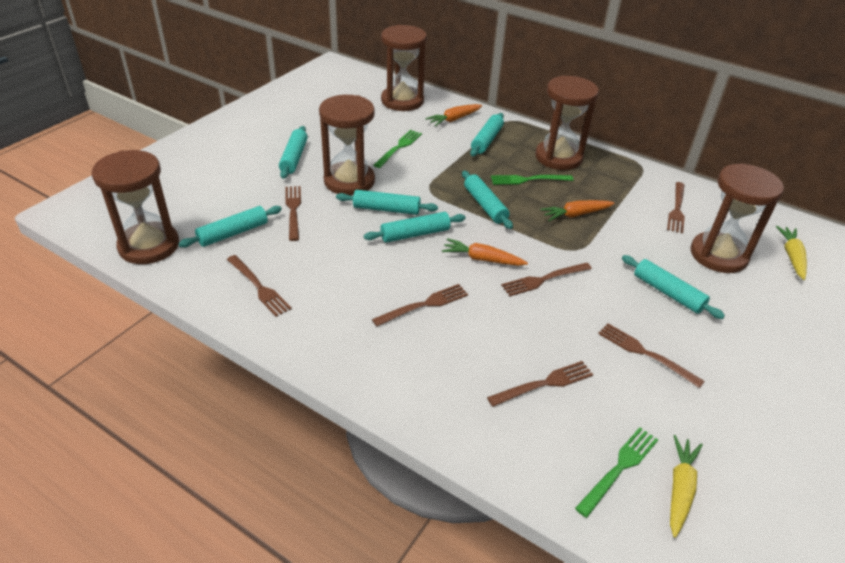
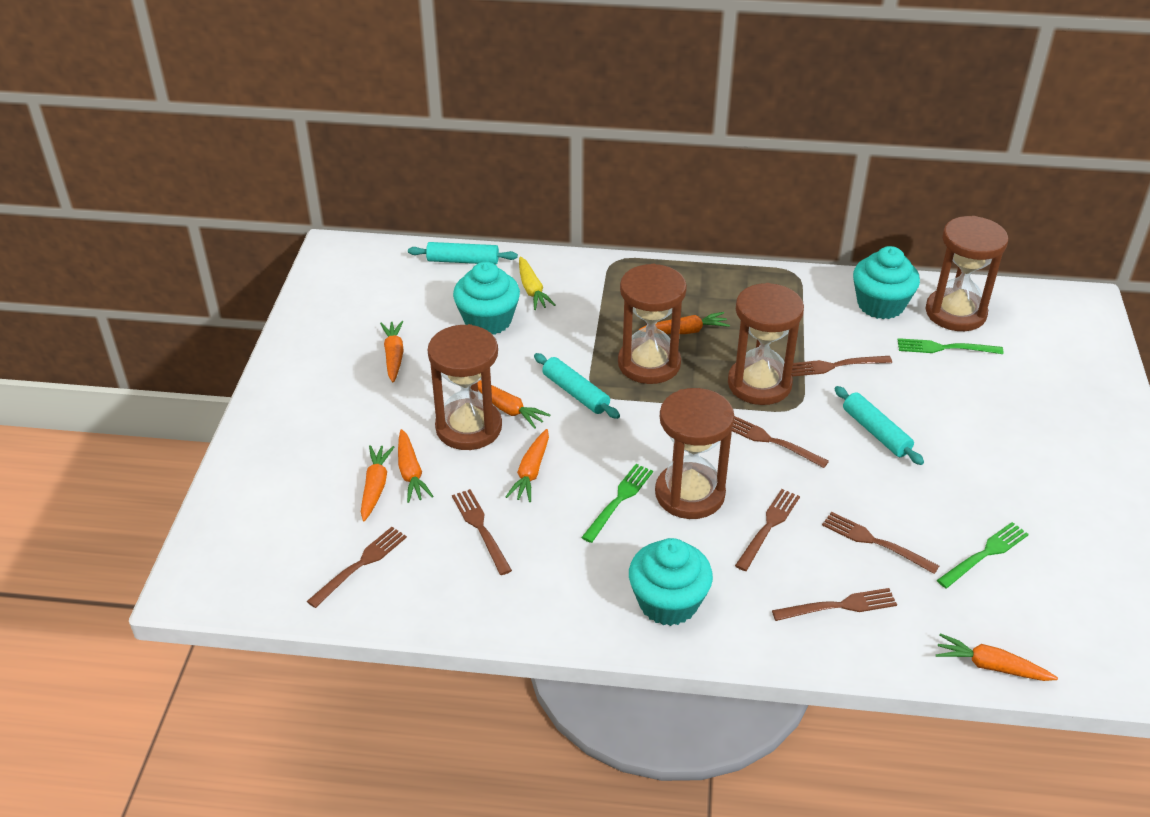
orange carrot: 3 -> 7
turquoise cupcake: 0 -> 3
turquoise rolling pin: 7 -> 3
yellow carrot: 2 -> 1

